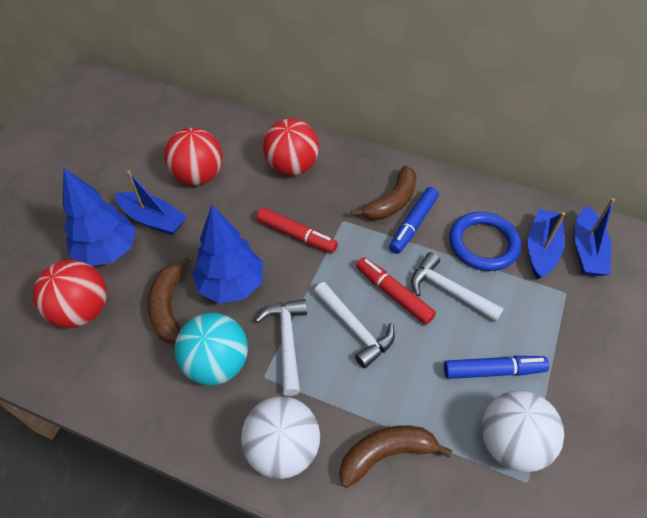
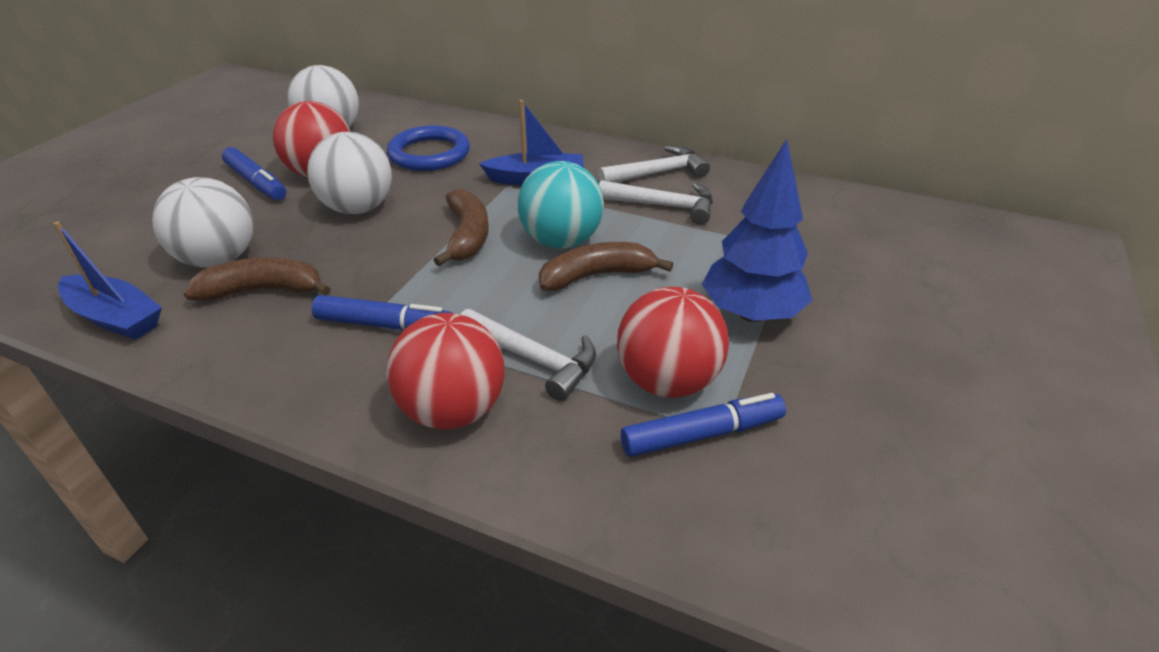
blue boat: 3 -> 2
blue marker: 2 -> 3
blue tree: 2 -> 1
red marker: 2 -> 0
white ball: 2 -> 3

